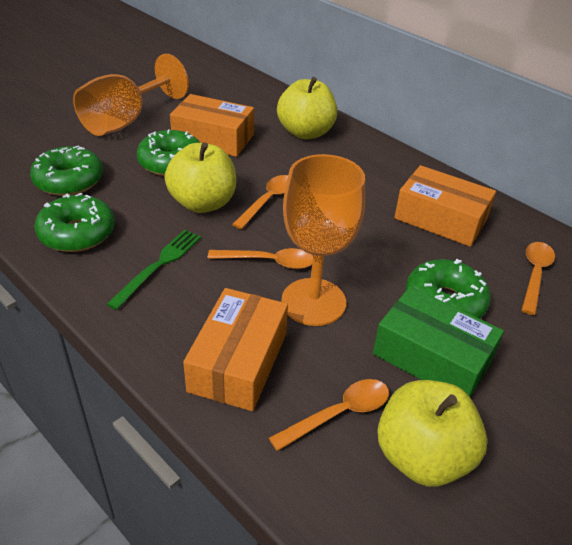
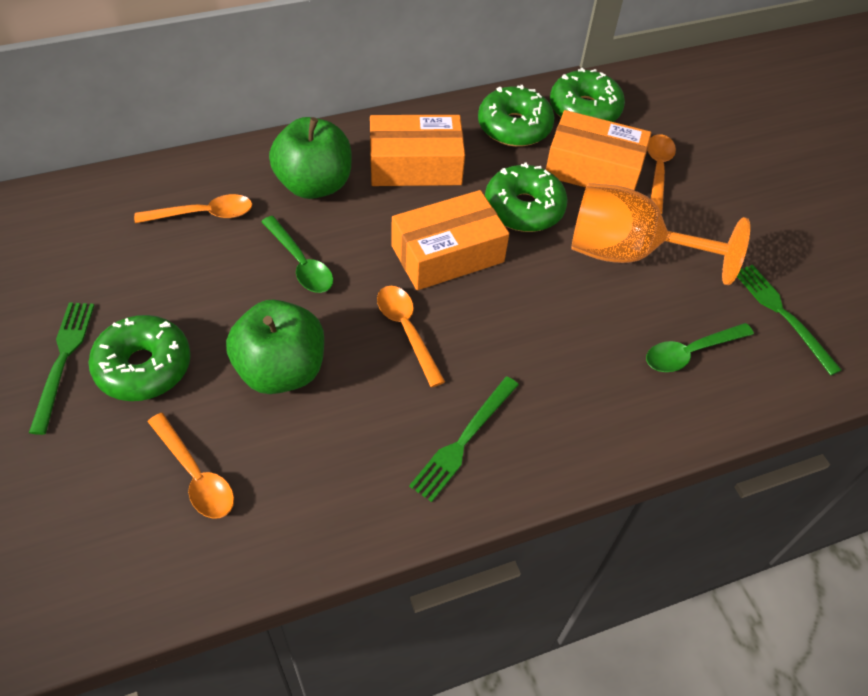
green apple: 0 -> 2
green box: 1 -> 0
green fork: 1 -> 3
green spoon: 0 -> 2
orange goblet: 2 -> 1
yellow apple: 3 -> 0

